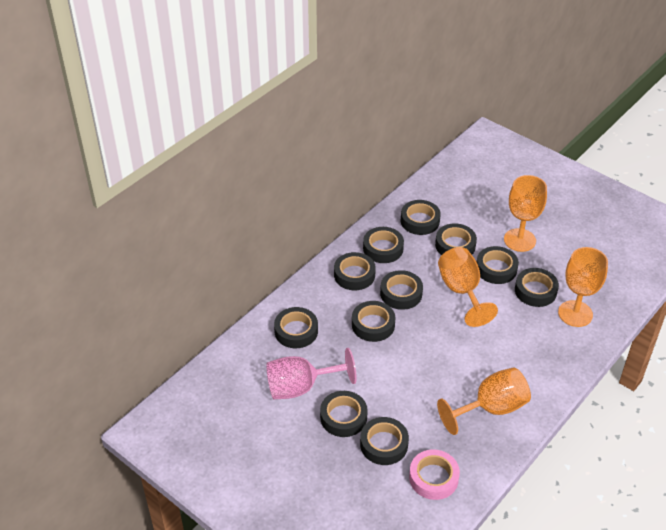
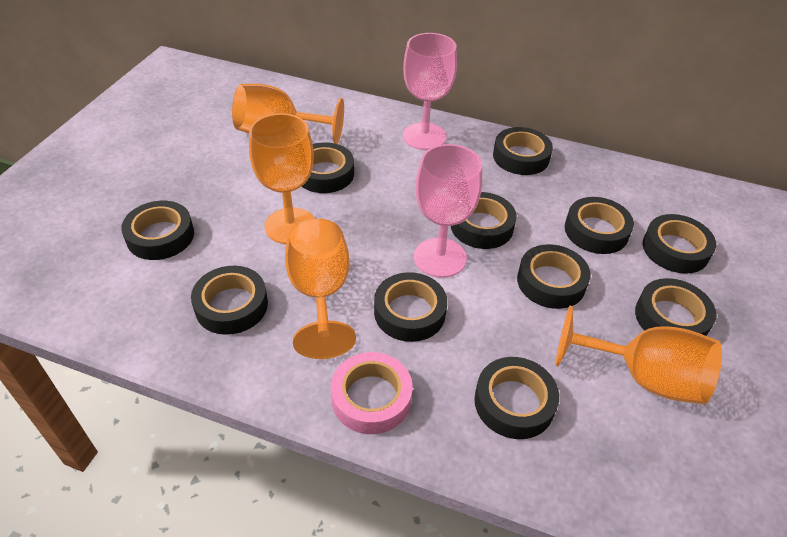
pink goblet: 1 -> 2

